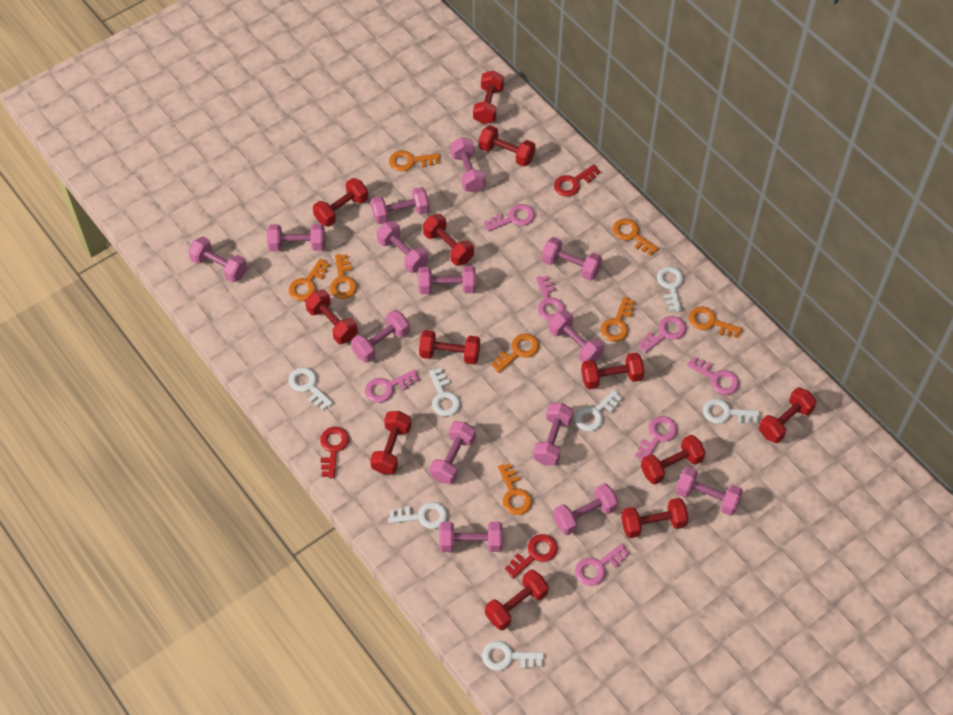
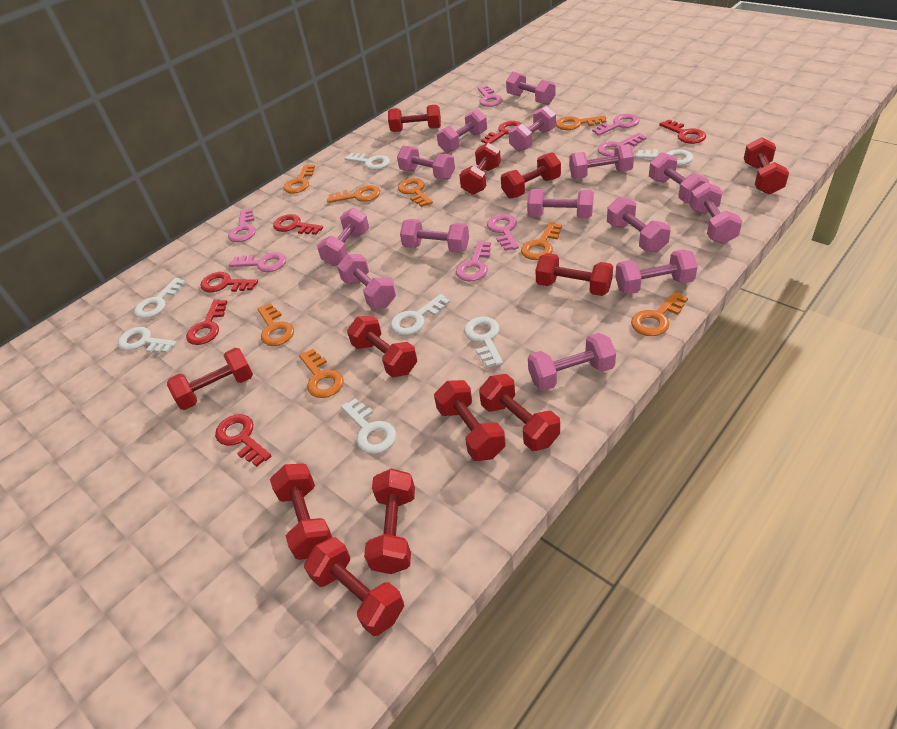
red key: 3 -> 6

